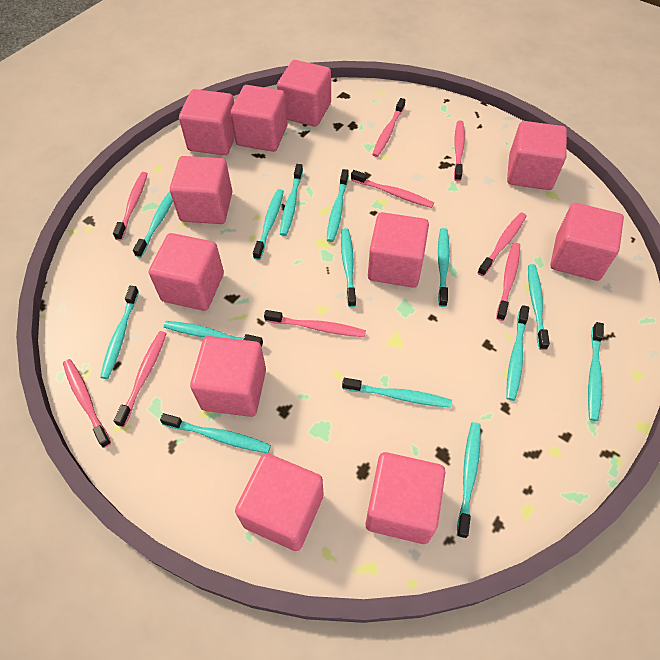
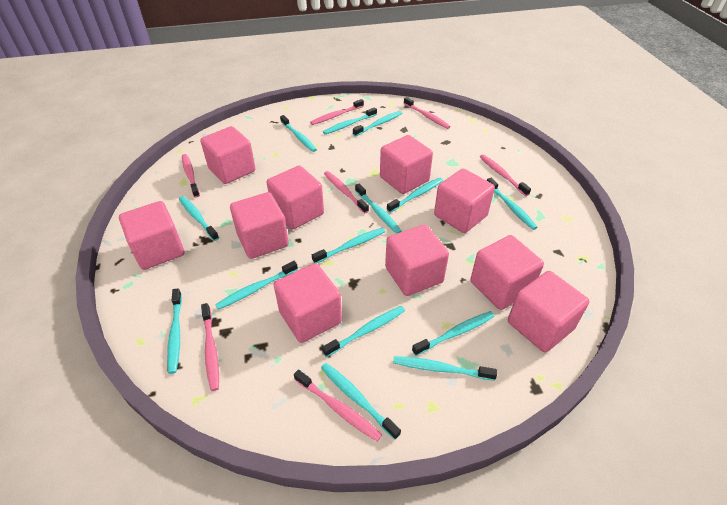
pink cube: 11 -> 10
pink toothbrush: 9 -> 7

